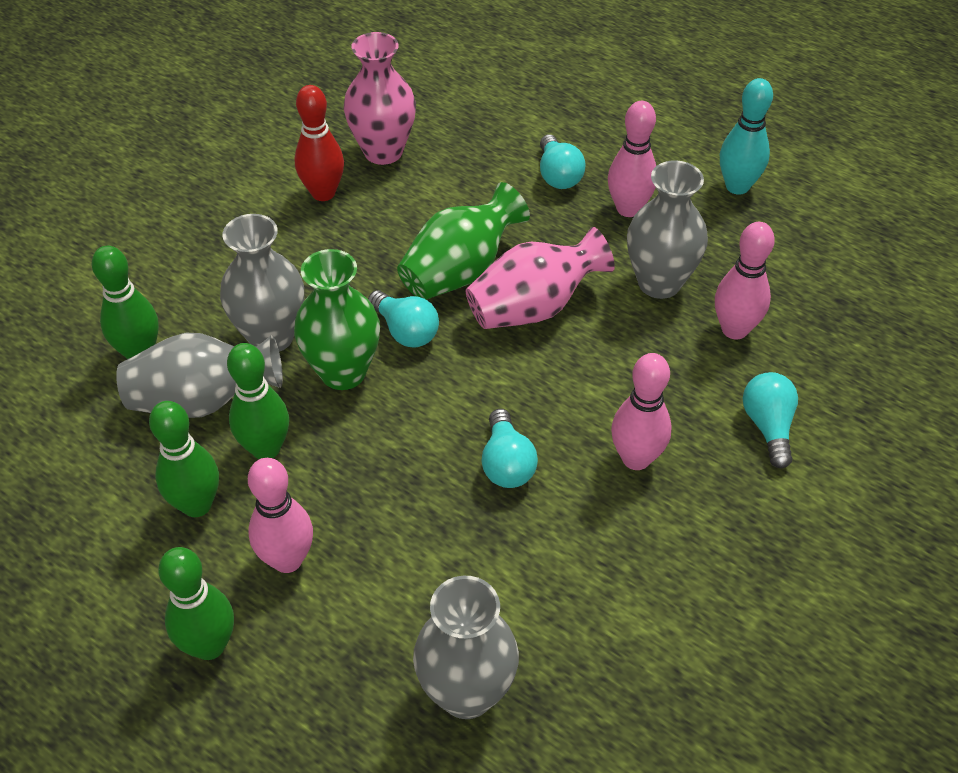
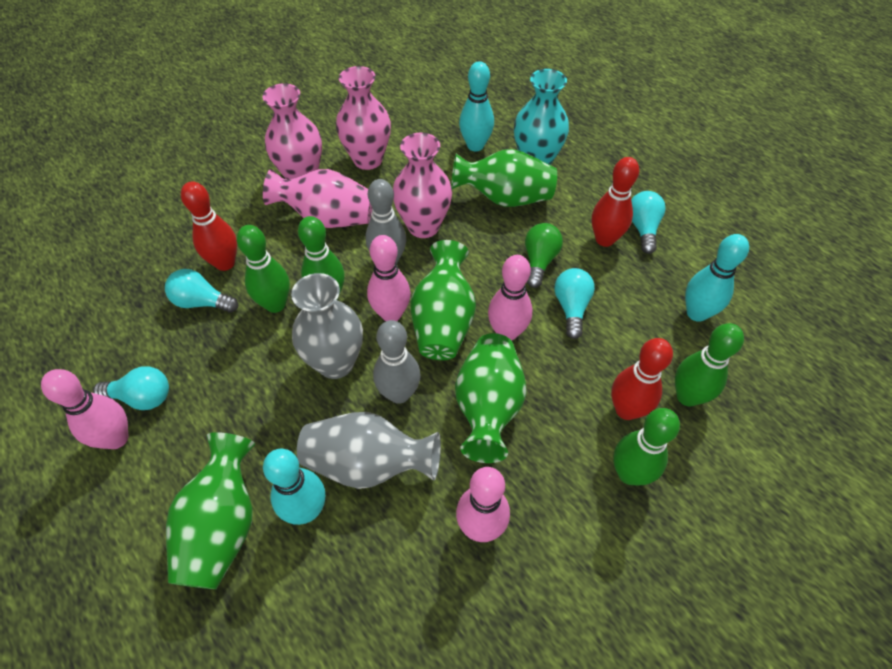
green light bulb: 0 -> 1
green vase: 2 -> 4
grey bowling pin: 0 -> 2
grey vase: 4 -> 2
pink vase: 2 -> 4
red bowling pin: 1 -> 3
turquoise bowling pin: 1 -> 3
turquoise vase: 0 -> 1

